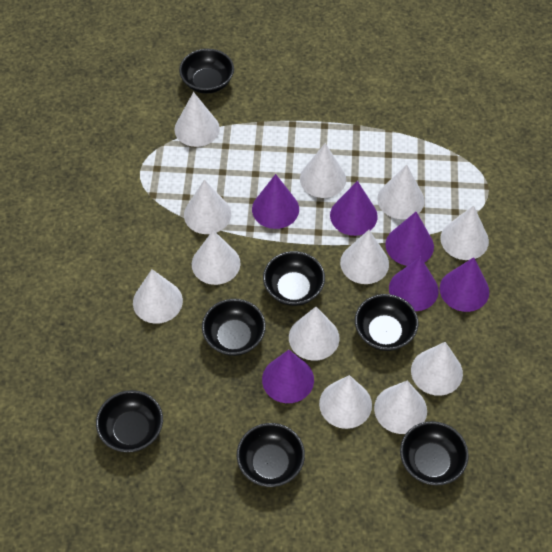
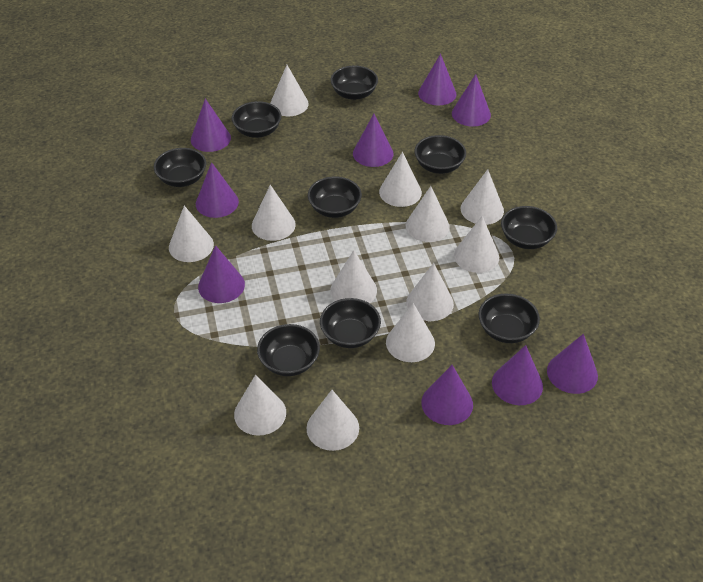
black bowl: 7 -> 9
purple cone: 6 -> 9

